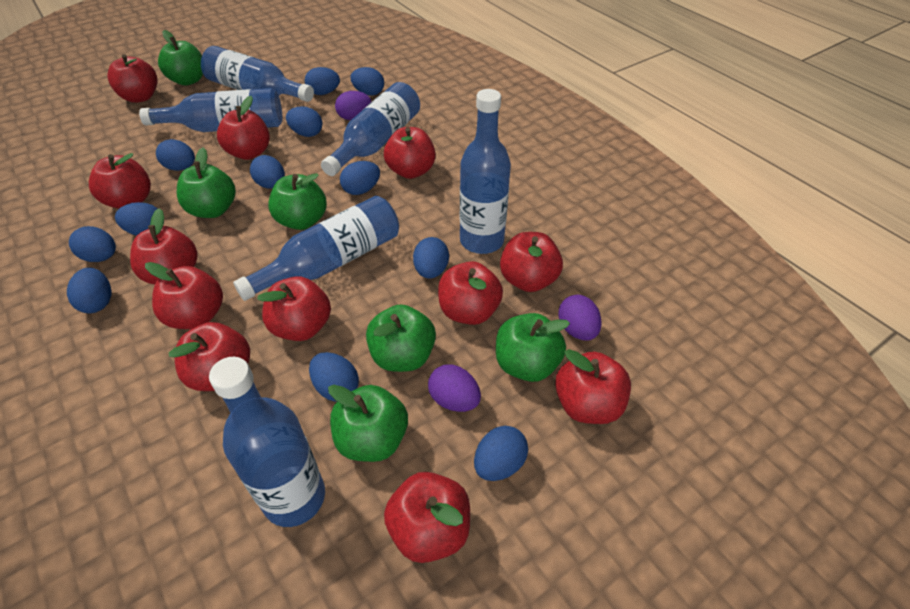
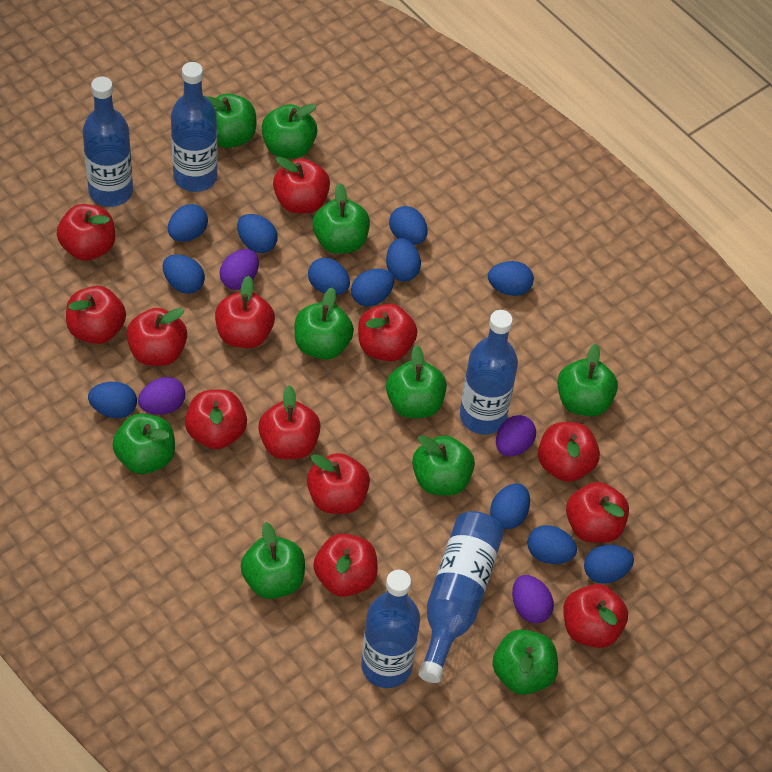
blue bottle: 6 -> 5
green apple: 6 -> 10
purple egg: 3 -> 4
red apple: 12 -> 13

